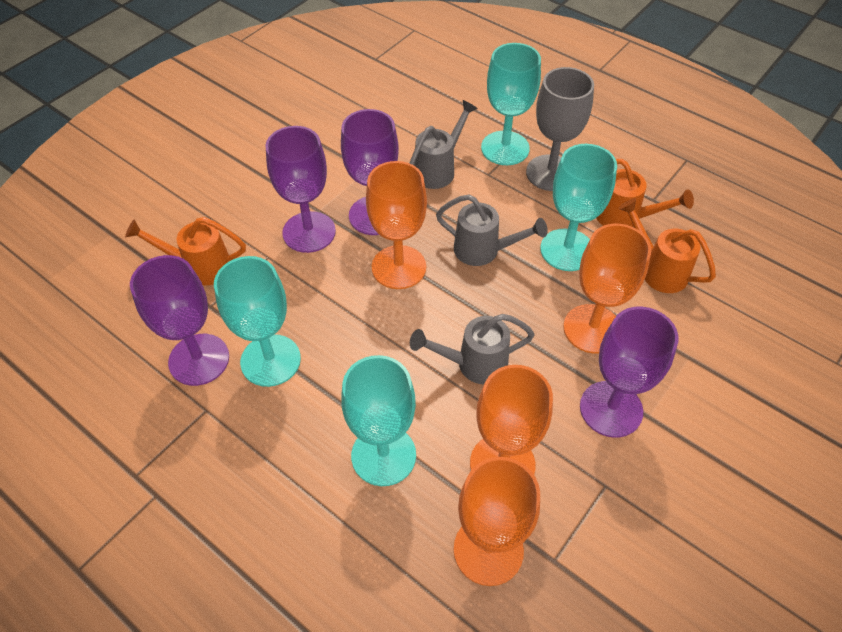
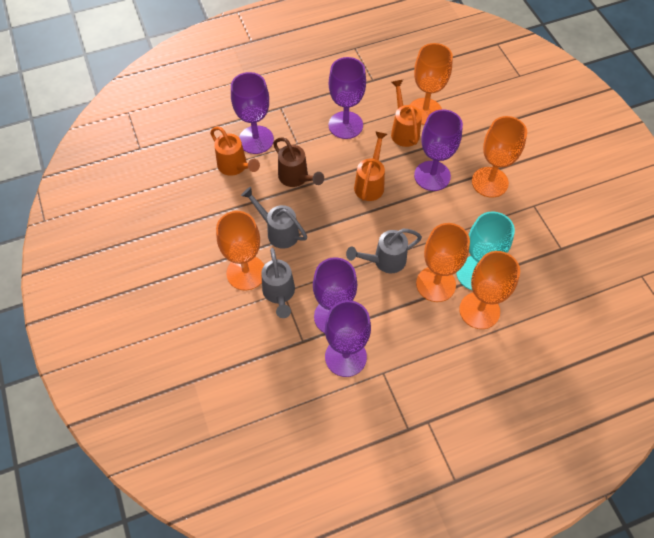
brown watering can: 0 -> 1
grey goblet: 1 -> 0
orange goblet: 4 -> 5
purple goblet: 4 -> 5
turquoise goblet: 4 -> 1

